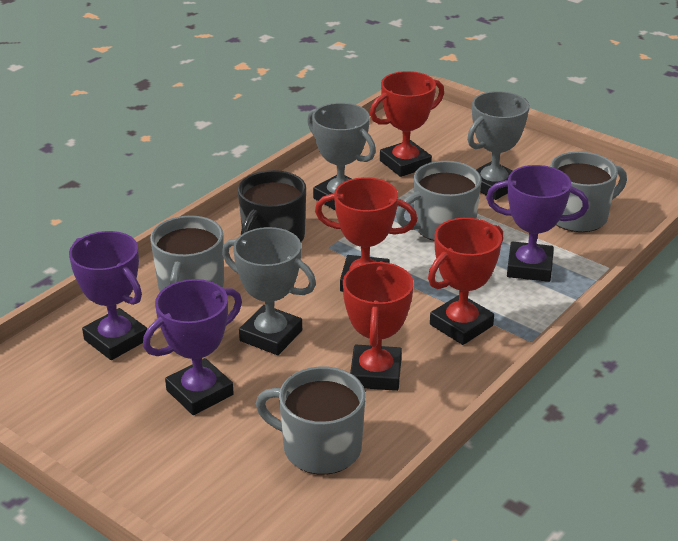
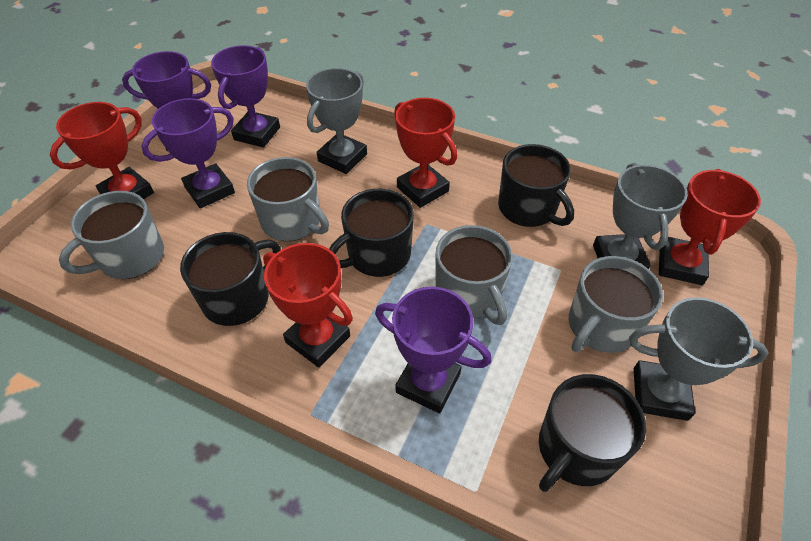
black mug: 1 -> 4
purple trophy: 3 -> 4

